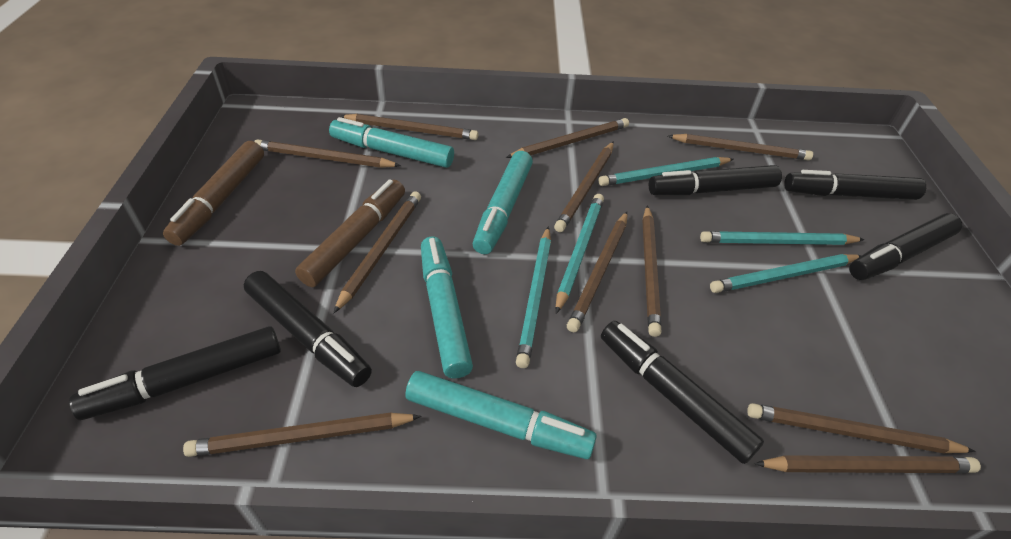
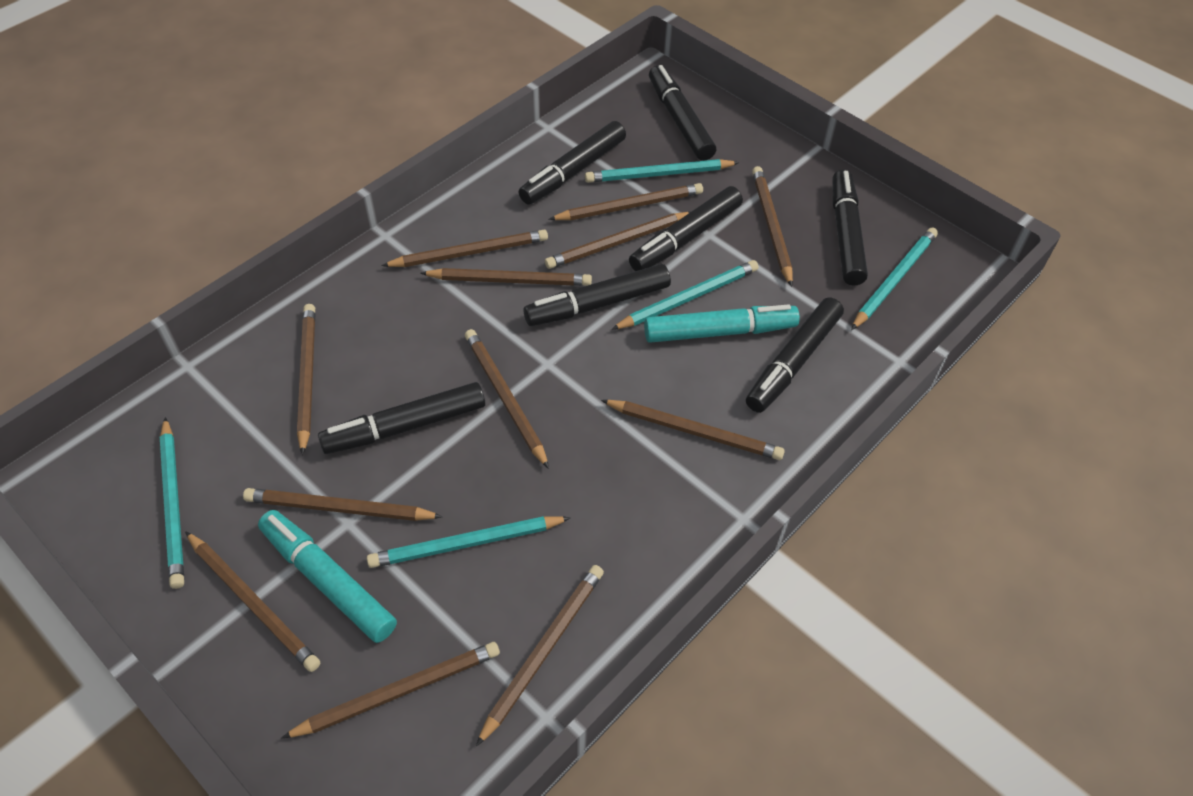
black marker: 6 -> 7
brown marker: 2 -> 0
brown pencil: 11 -> 12
turquoise marker: 4 -> 2

